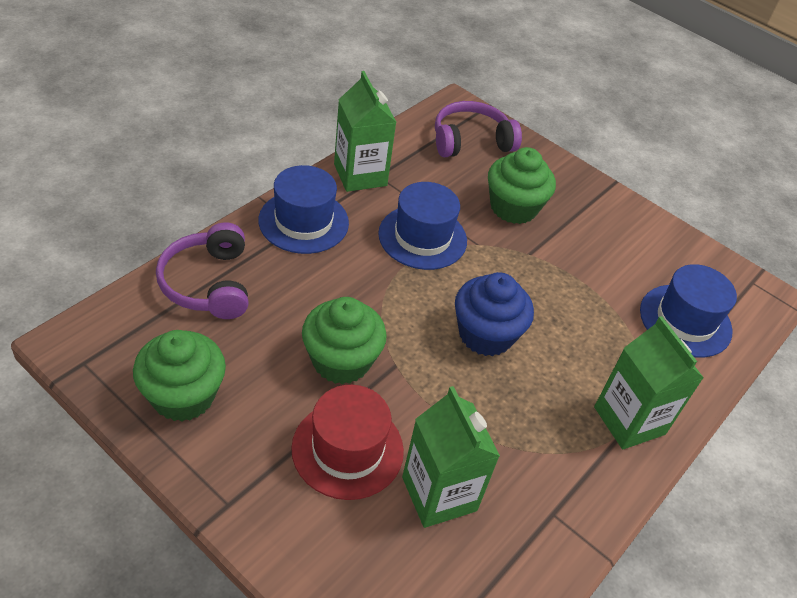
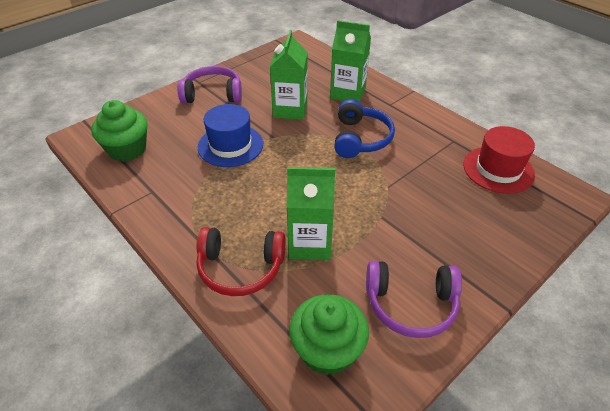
blue cupcake: 1 -> 0
blue hat: 3 -> 1
blue headphones: 0 -> 1
green cupcake: 3 -> 2
red headphones: 0 -> 1

